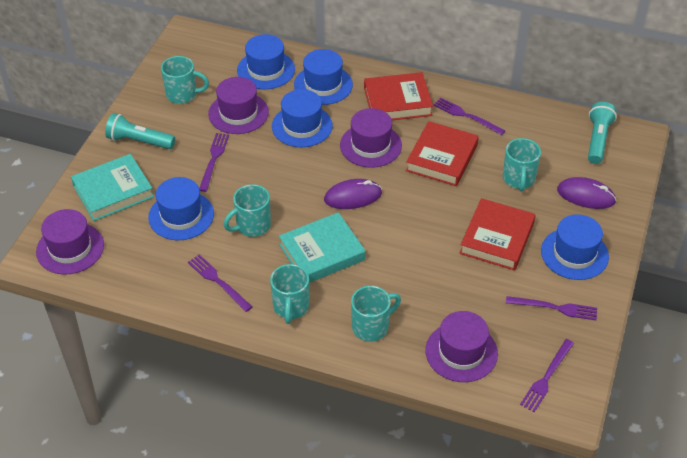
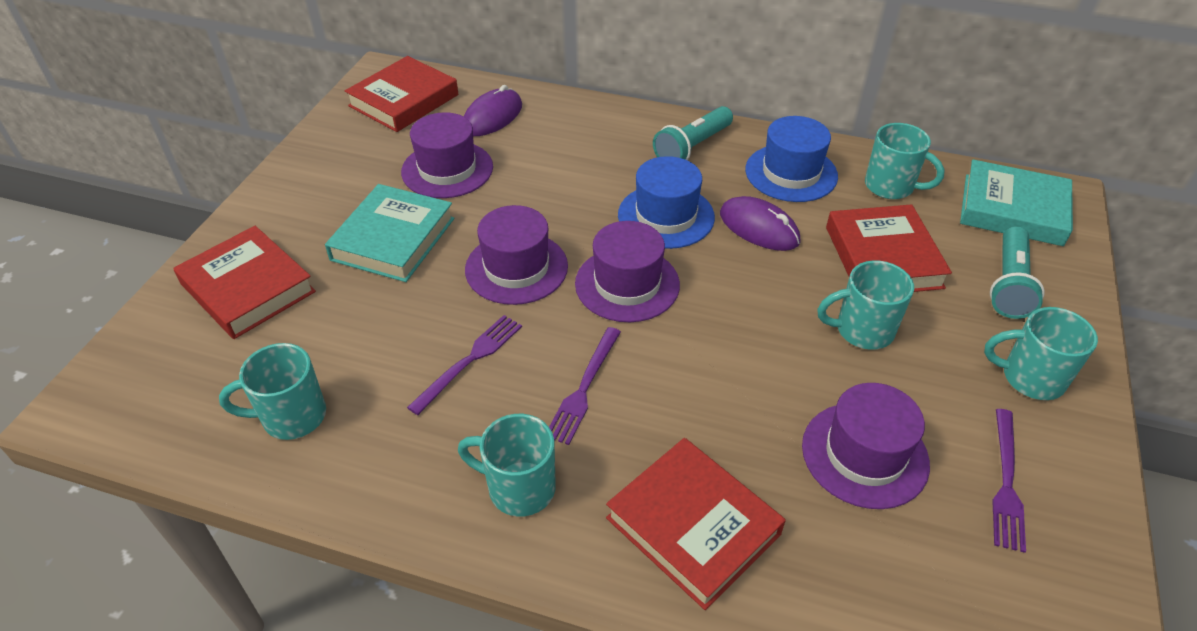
blue hat: 5 -> 2
purple fork: 5 -> 3
red book: 3 -> 4

